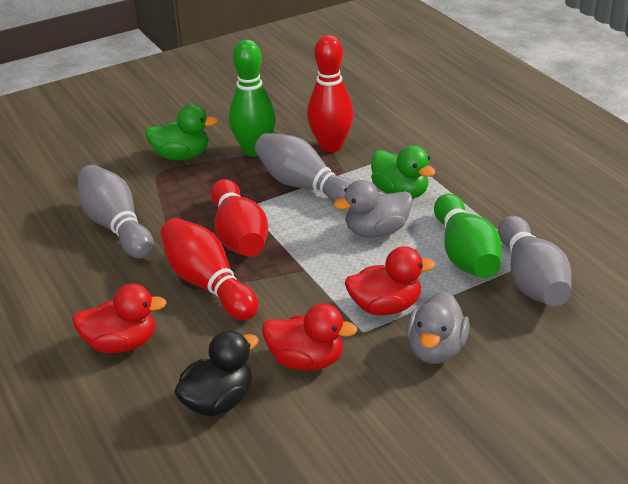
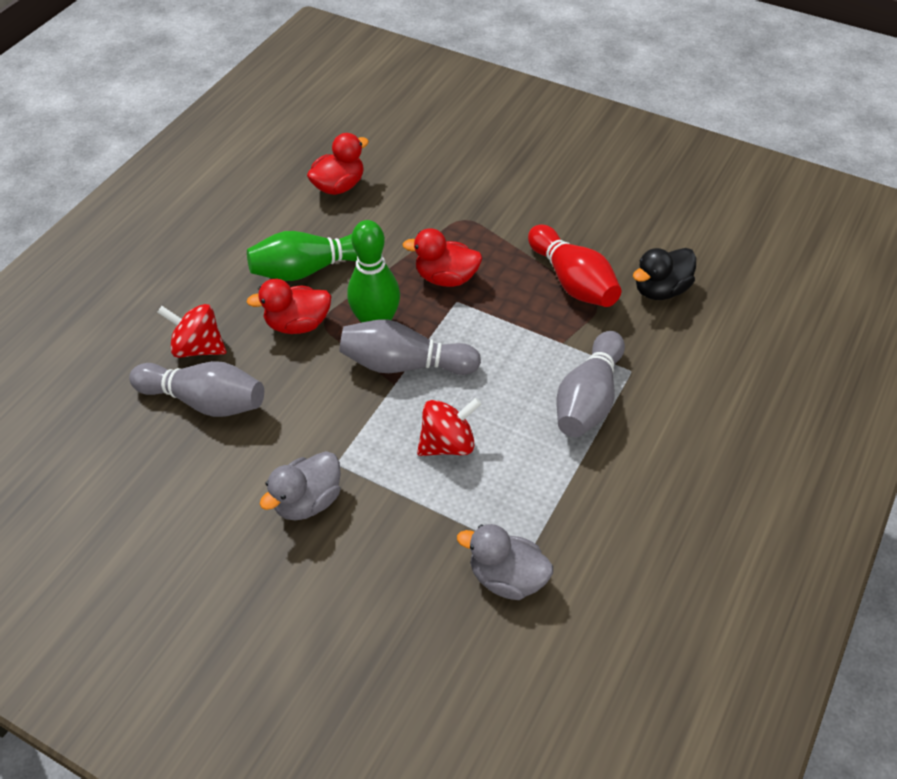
green duck: 2 -> 0
red bowling pin: 3 -> 1
red spinning top: 0 -> 2

